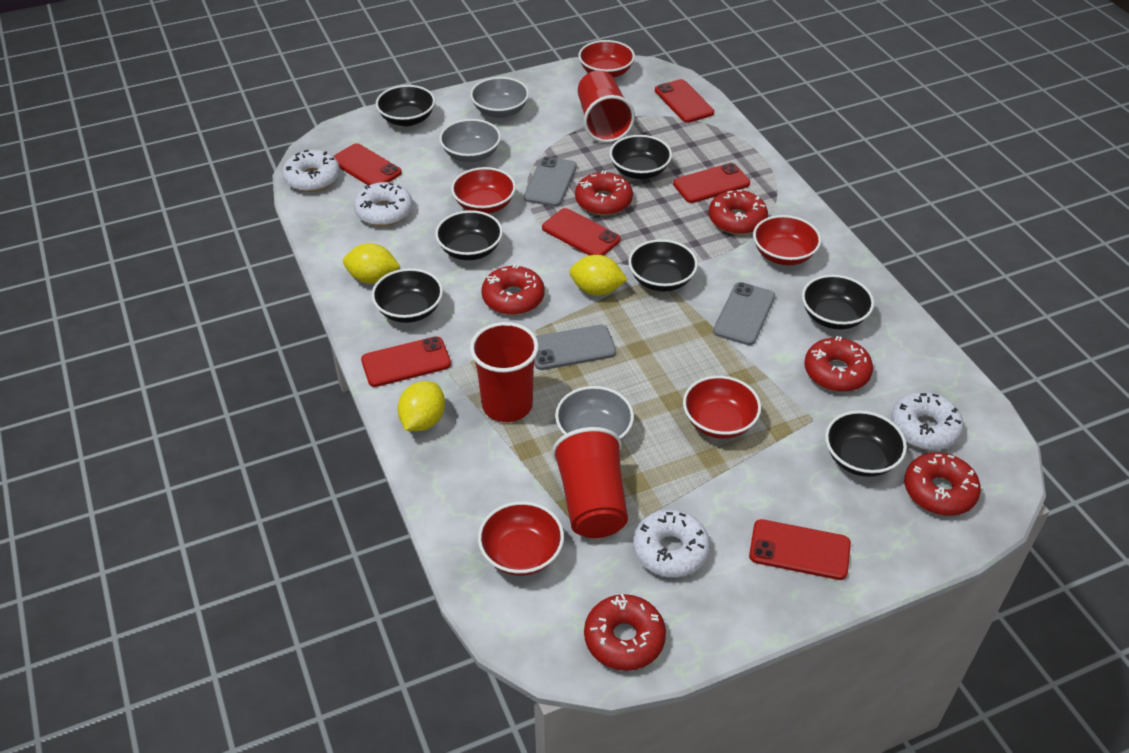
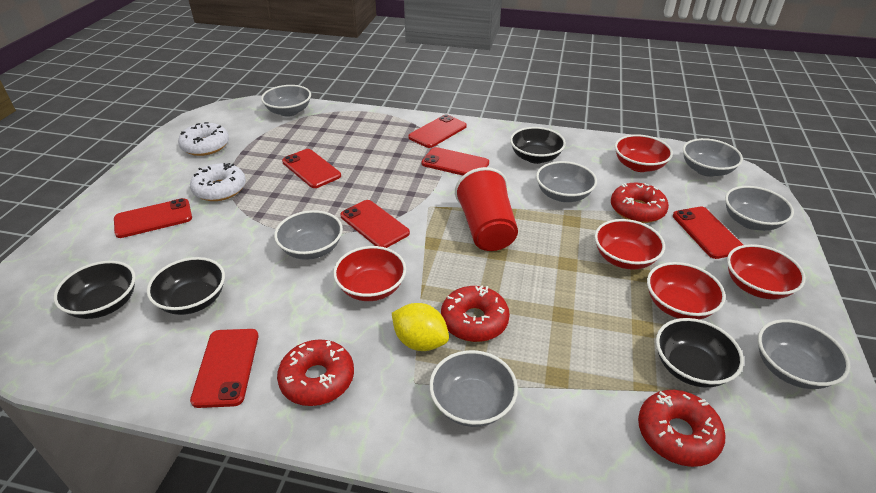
black bowl: 7 -> 4
grey bowl: 3 -> 7
grey phone: 3 -> 0
red cup: 3 -> 1
red donut: 6 -> 4
red phone: 6 -> 7
white donut: 4 -> 2
yellow lemon: 3 -> 1

